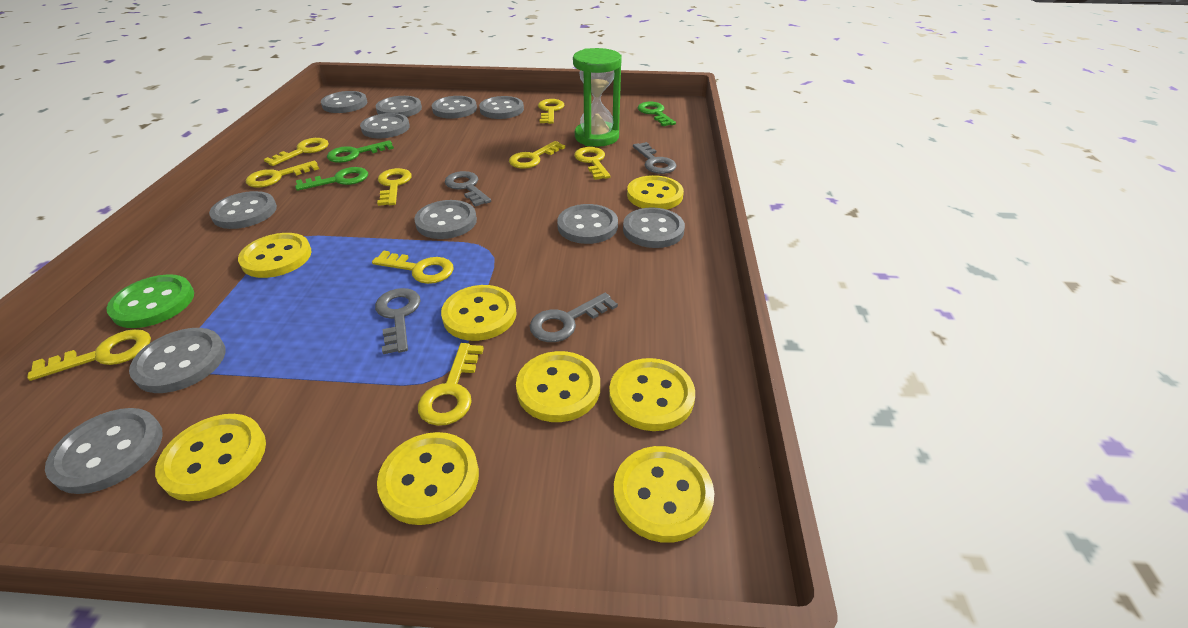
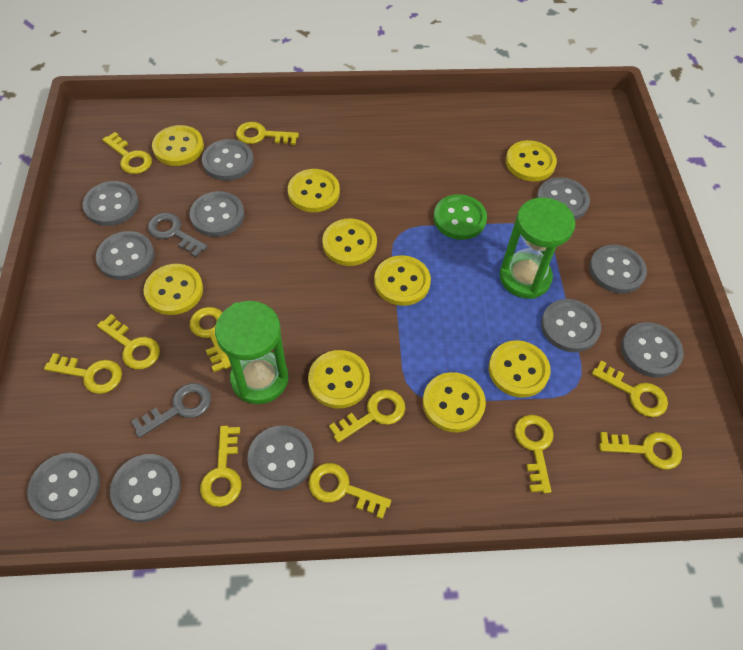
green hourglass: 1 -> 2
green key: 3 -> 0
grey key: 4 -> 2
yellow button: 8 -> 9
yellow key: 9 -> 11

